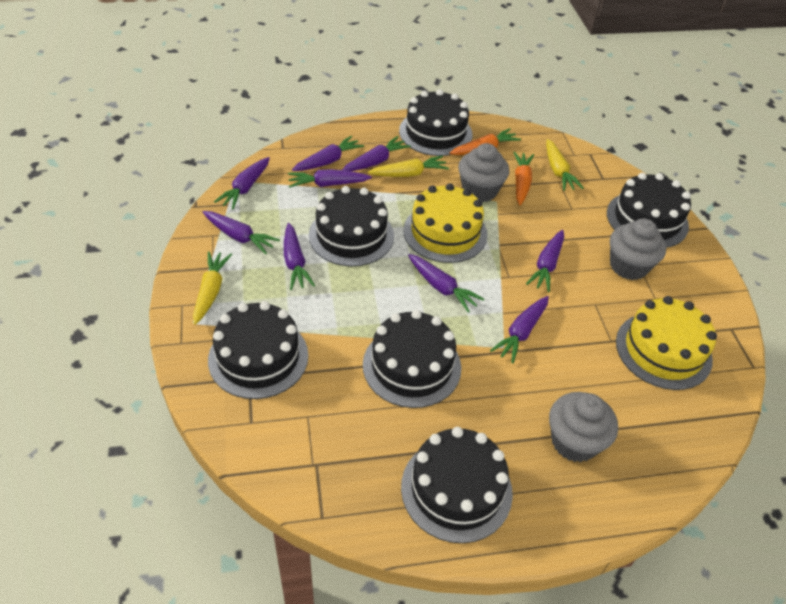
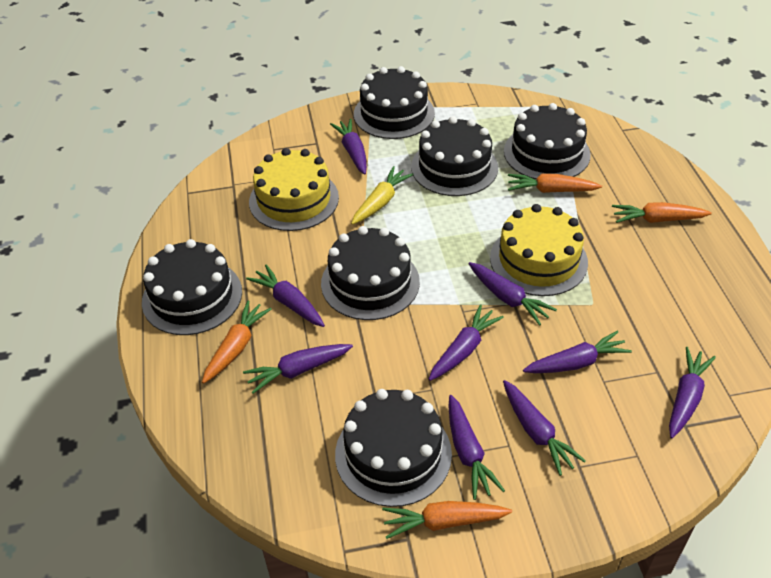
grey cupcake: 3 -> 0
orange carrot: 2 -> 4
yellow carrot: 3 -> 1

